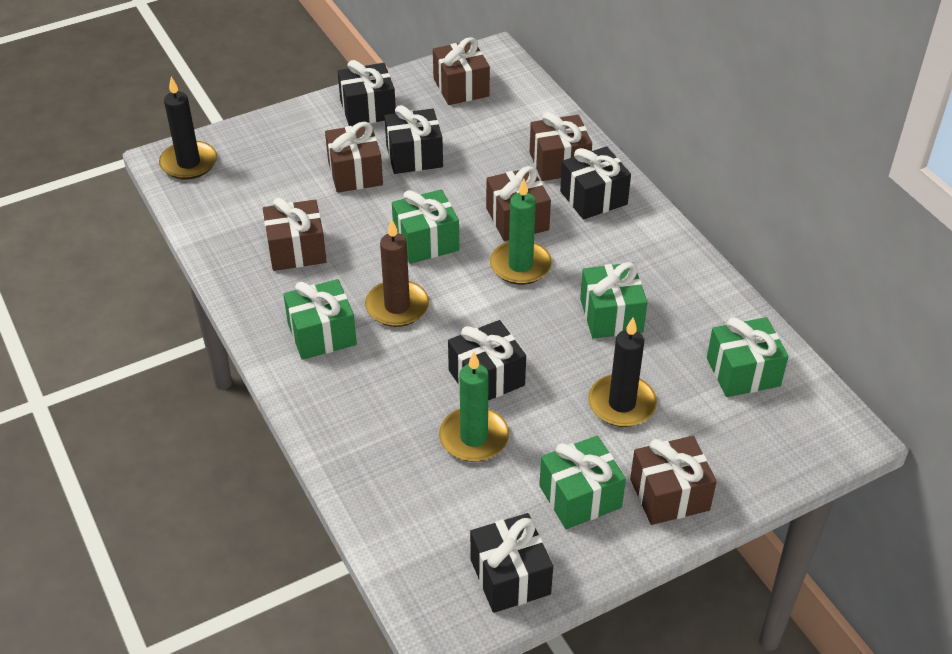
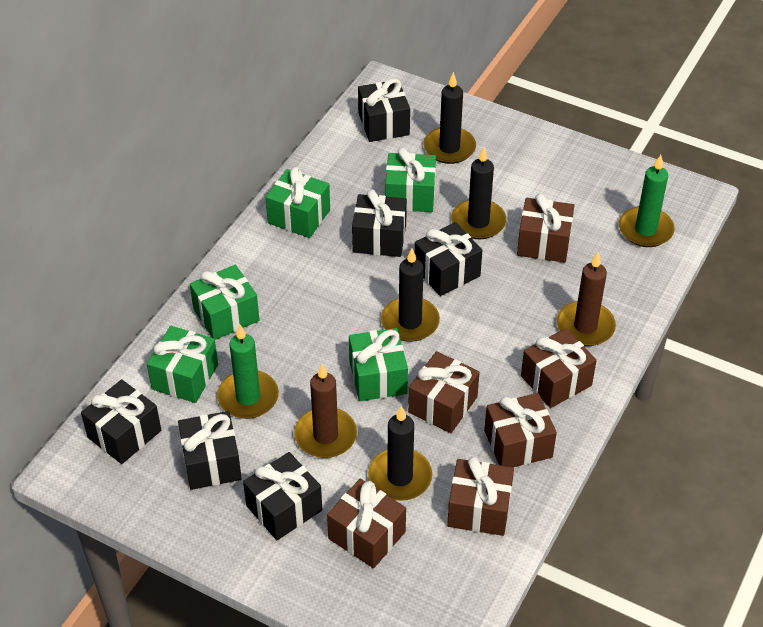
black candle: 2 -> 4
black gift: 5 -> 6
brown candle: 1 -> 2

